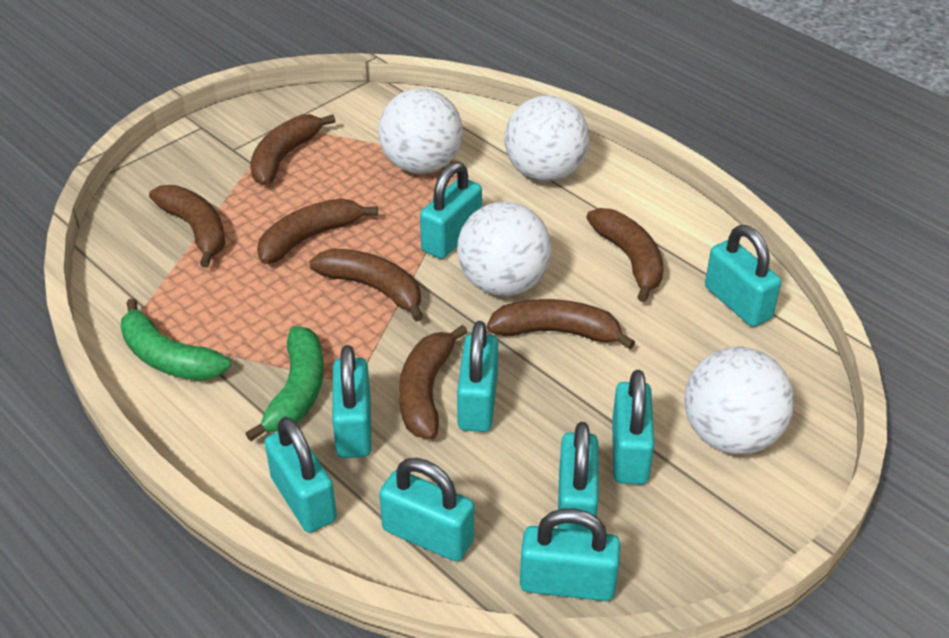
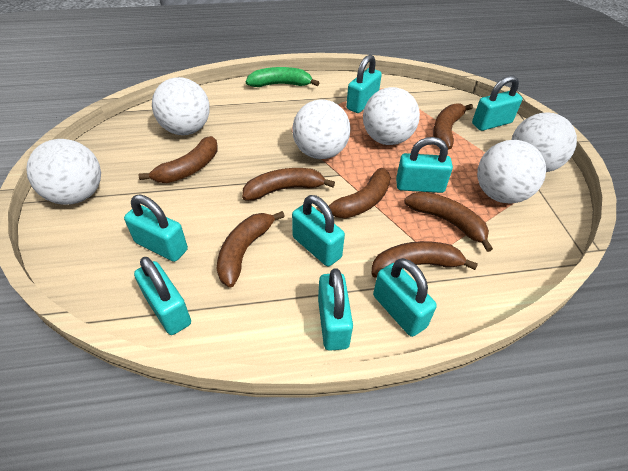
green banana: 2 -> 1
turquoise padlock: 9 -> 8
white ball: 4 -> 6

